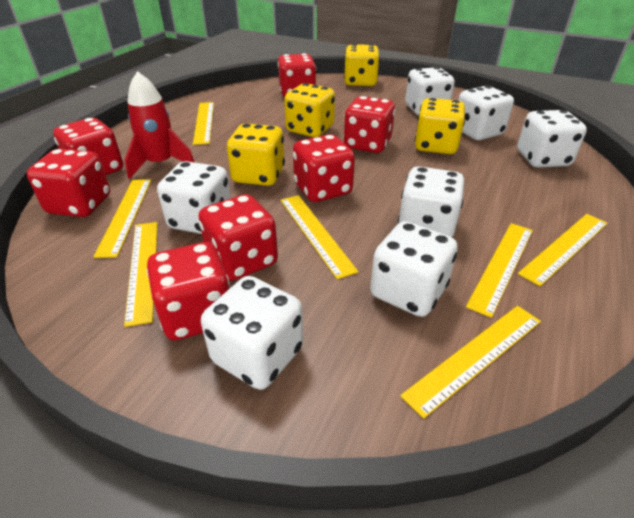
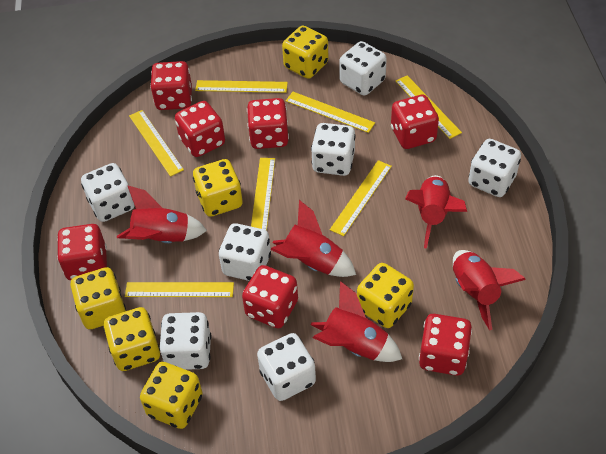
red rocket: 1 -> 5
yellow dice: 4 -> 6

